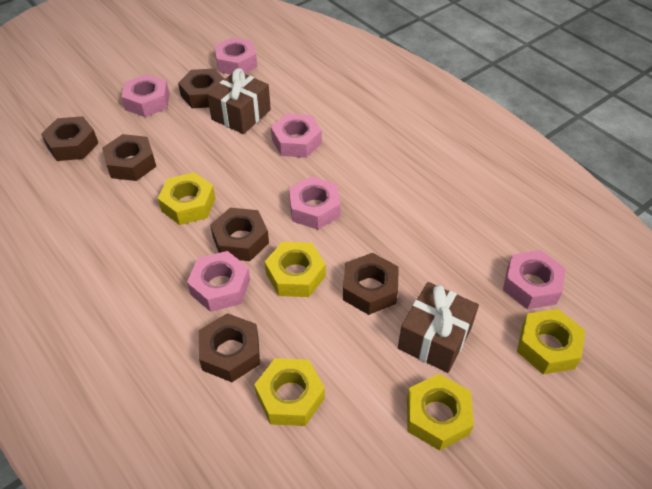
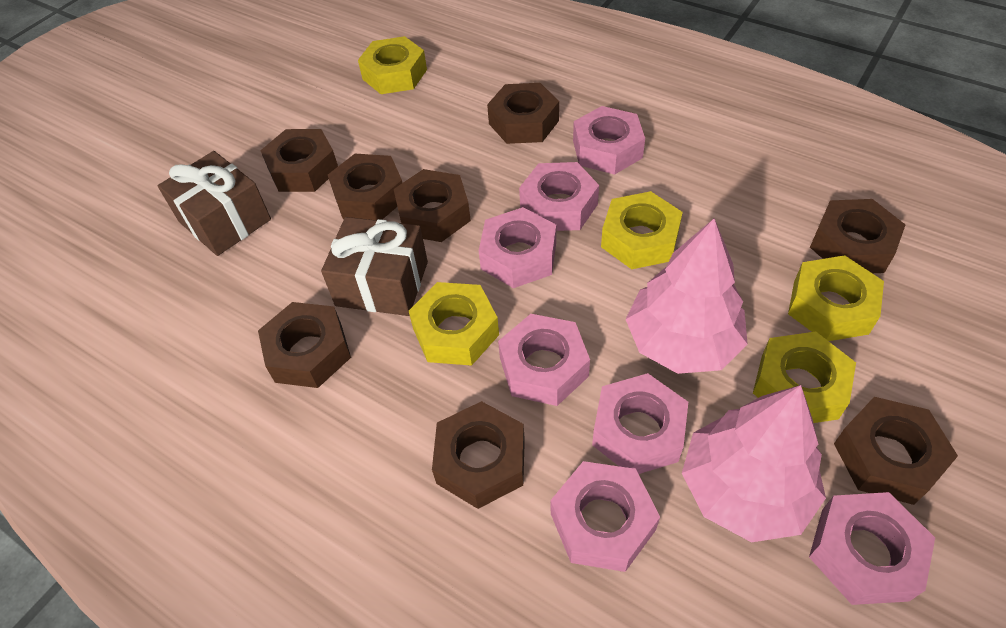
brown nut: 6 -> 8
pink nut: 6 -> 7
pink tree: 0 -> 2

